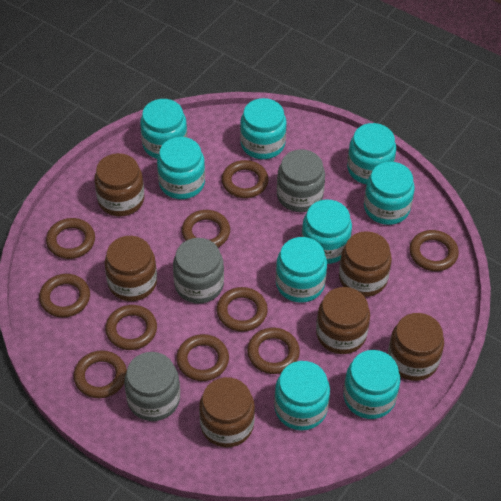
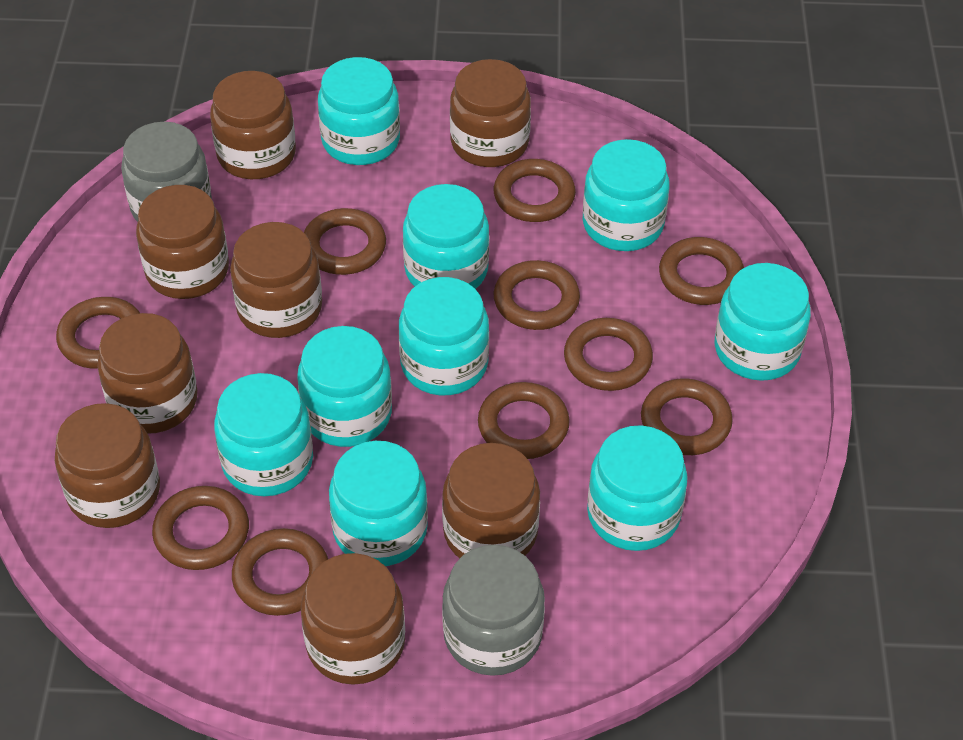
brown jar: 6 -> 8
grey jar: 3 -> 2

